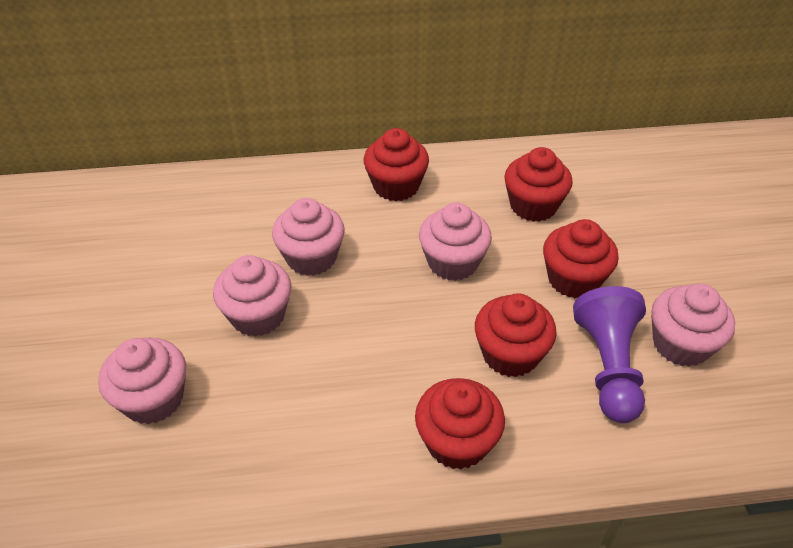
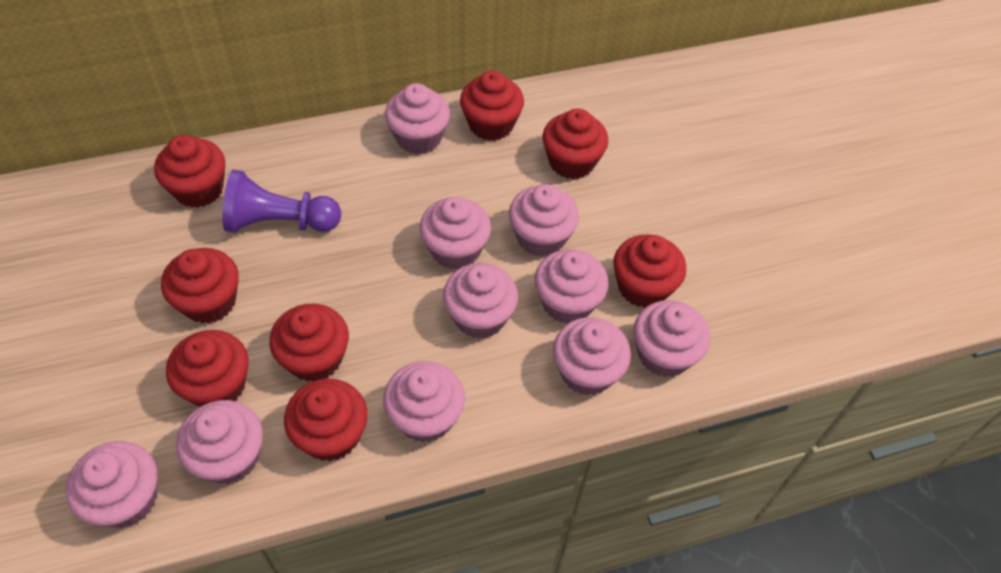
pink cupcake: 5 -> 10
red cupcake: 5 -> 8

